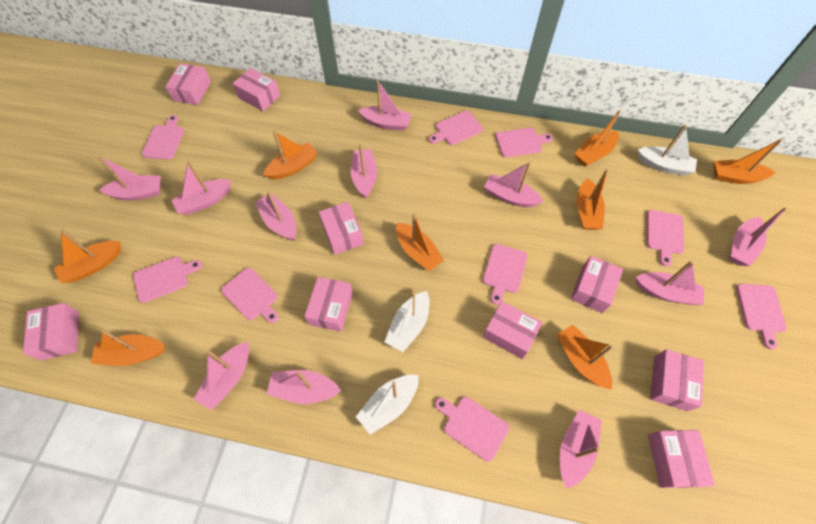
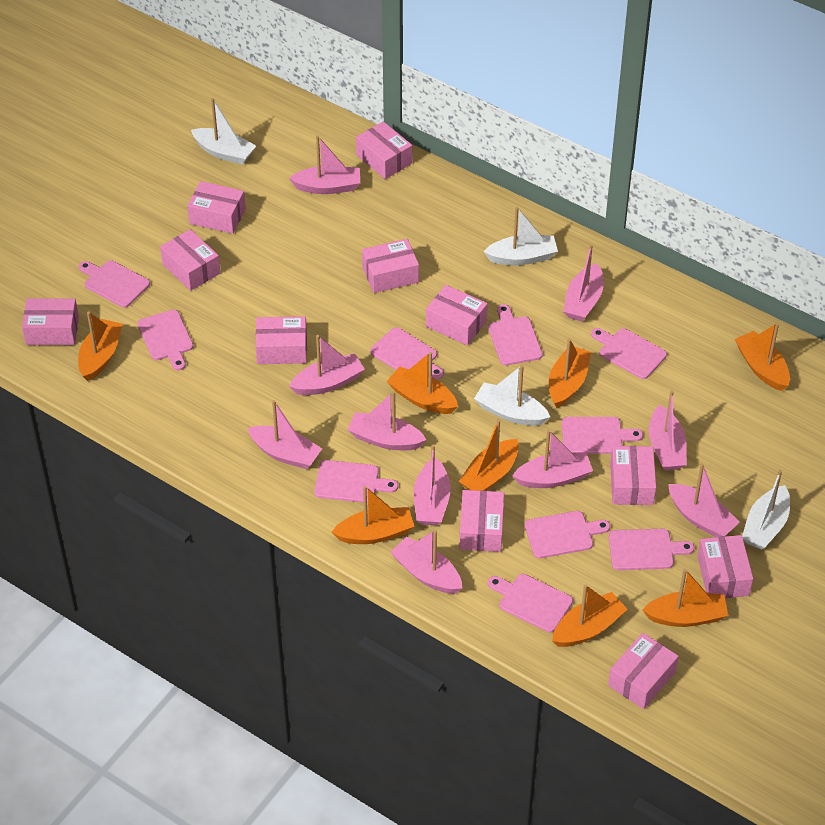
pink boat: 11 -> 10
pink box: 9 -> 11
pink cutting board: 9 -> 10
white boat: 3 -> 4

